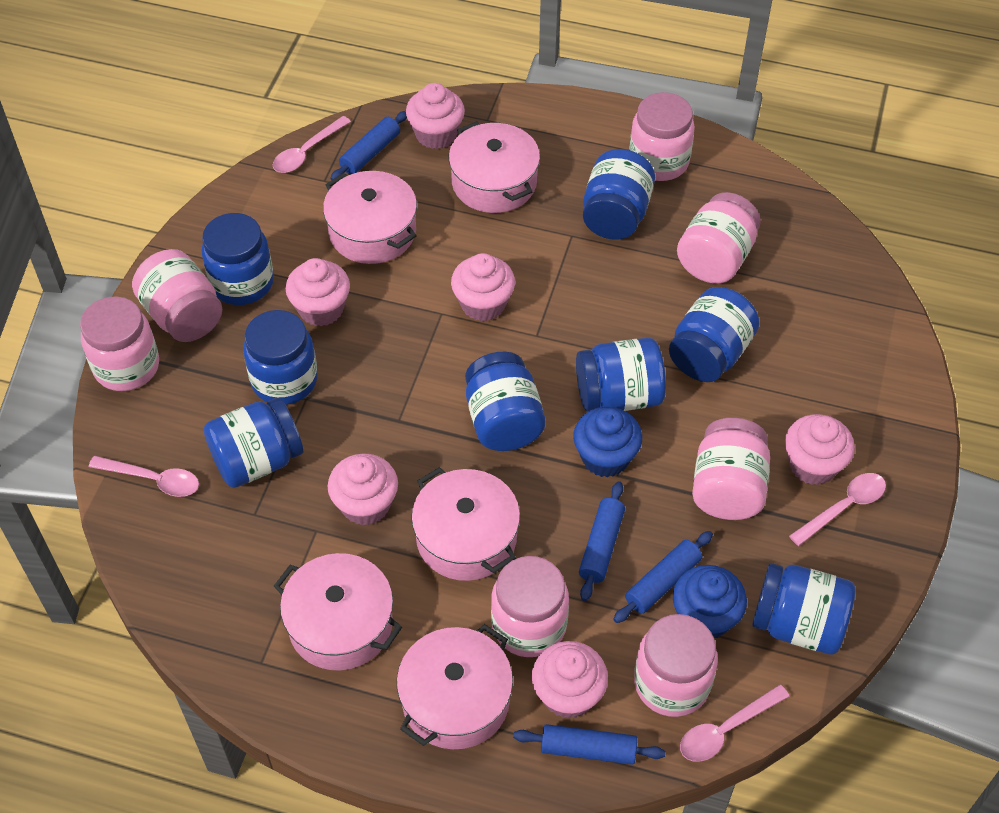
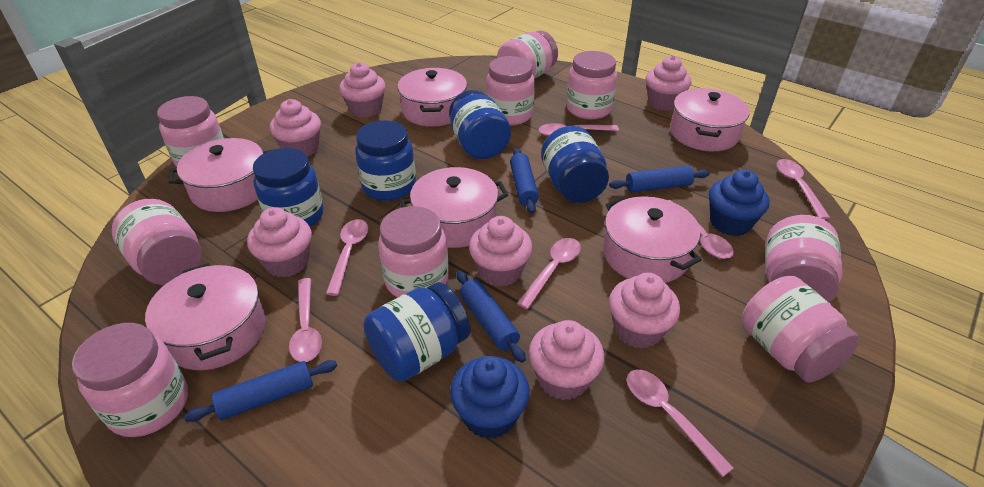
blue jar: 8 -> 5
pink cupcake: 6 -> 7
pink jar: 7 -> 9
pink pot: 5 -> 6
pink spoon: 4 -> 7

